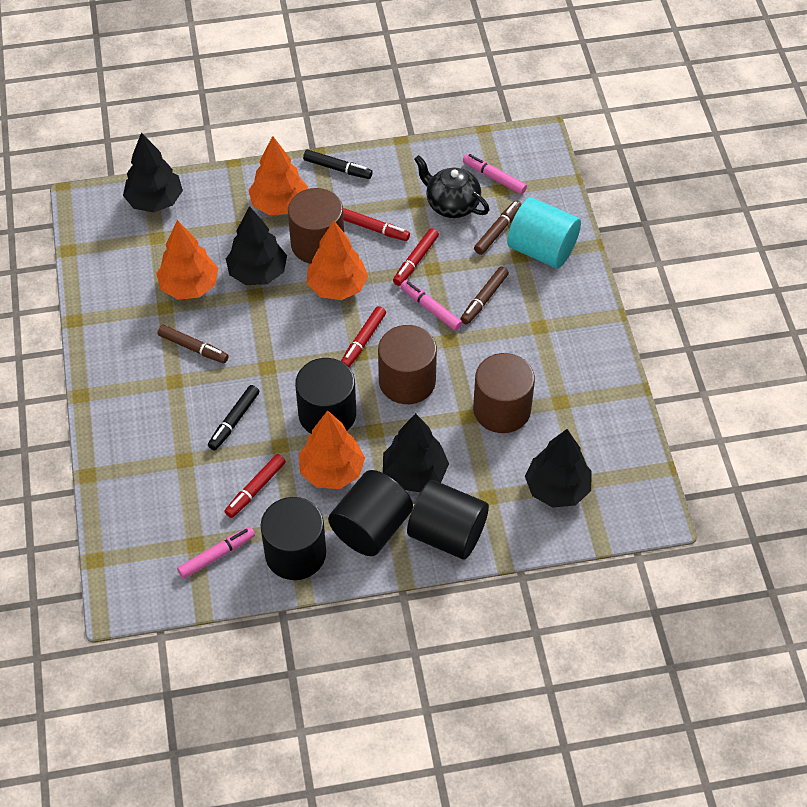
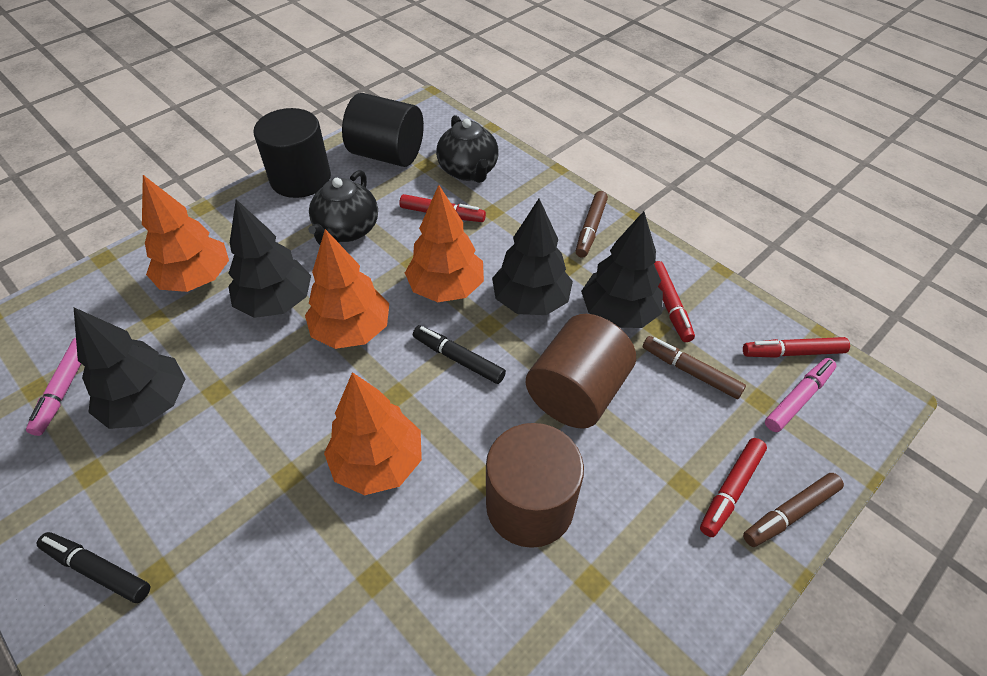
black cylinder: 4 -> 2
black teapot: 1 -> 2
brown cylinder: 3 -> 2
pink marker: 3 -> 2
turquoise cylinder: 1 -> 0

